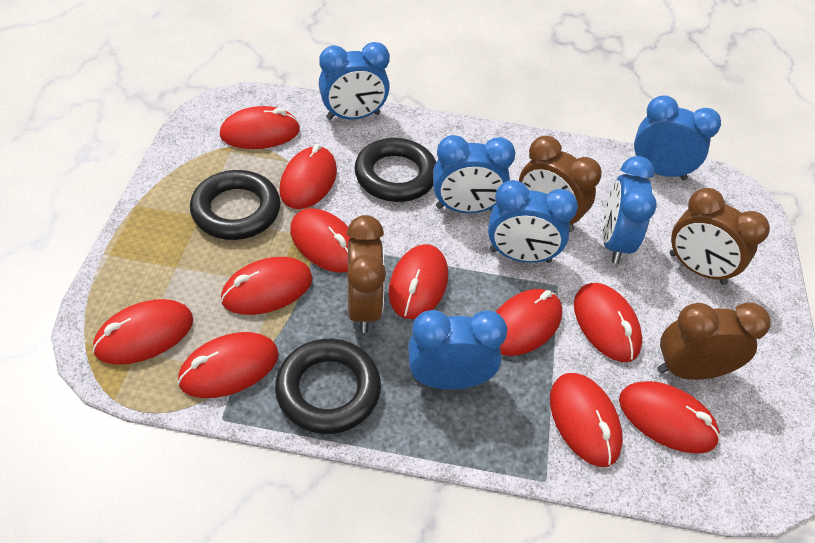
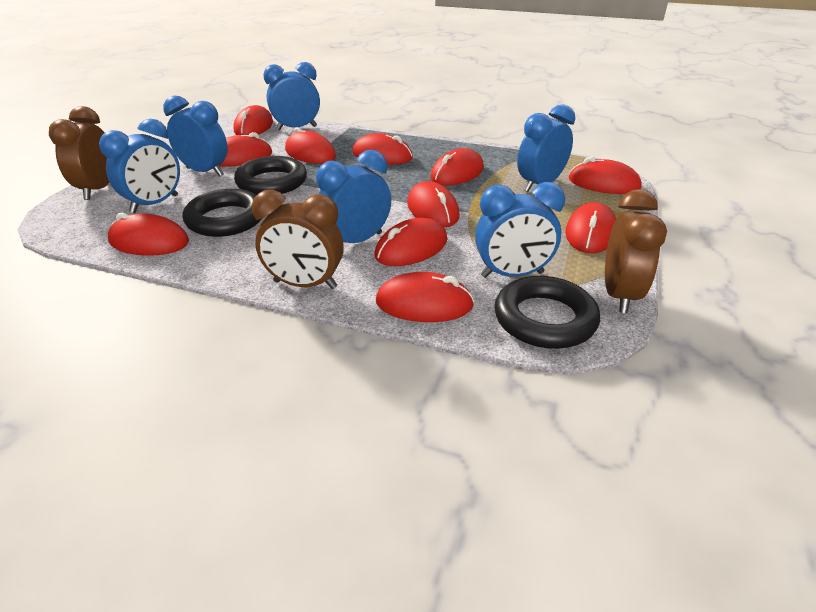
brown clock: 4 -> 3

